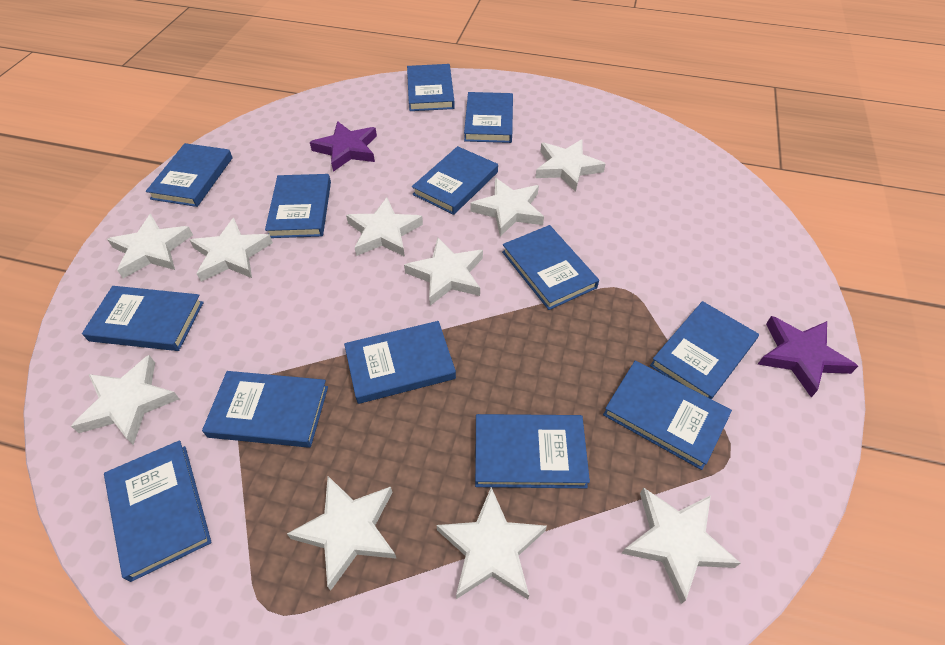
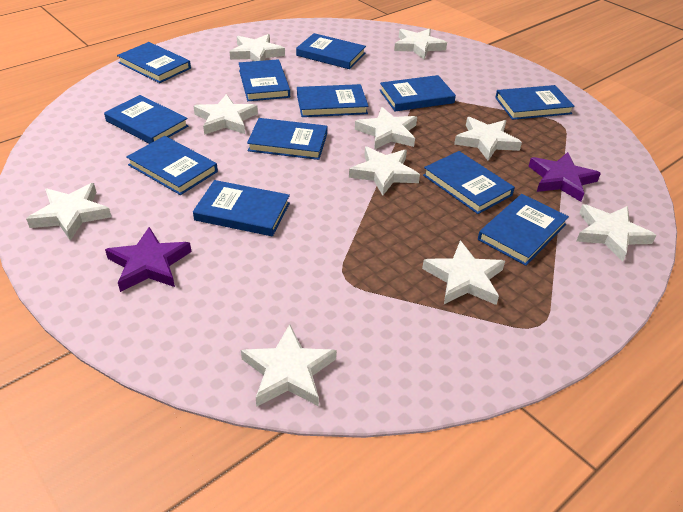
blue book: 13 -> 12

